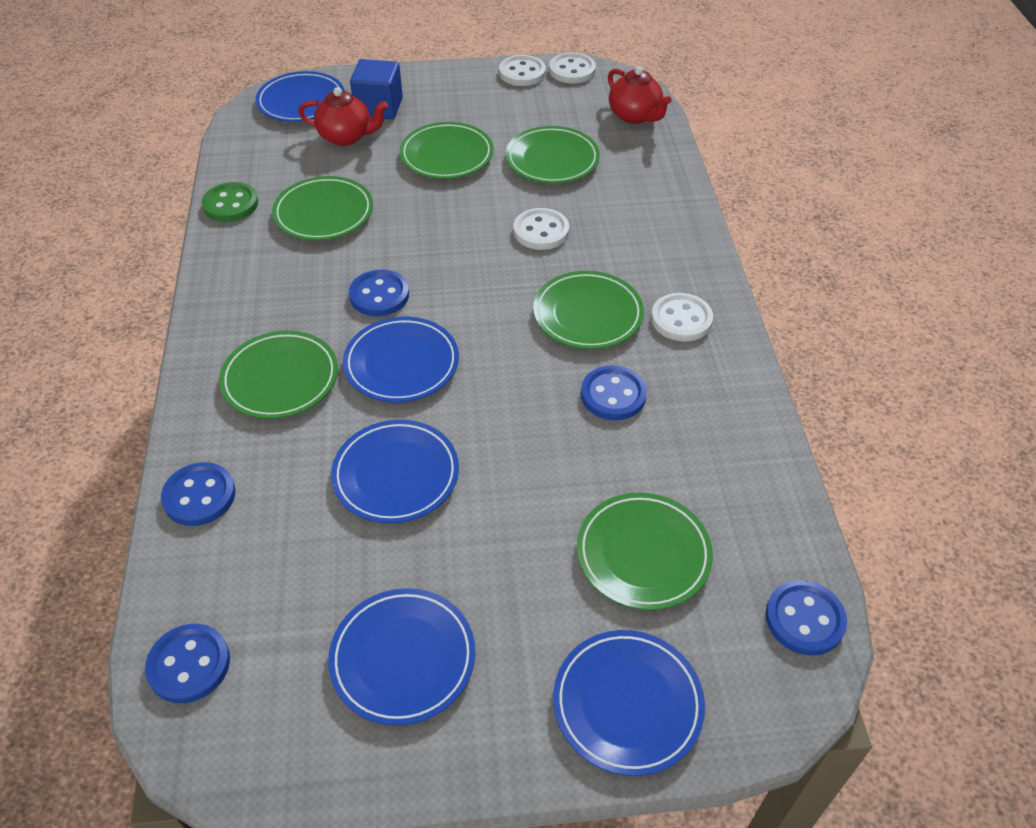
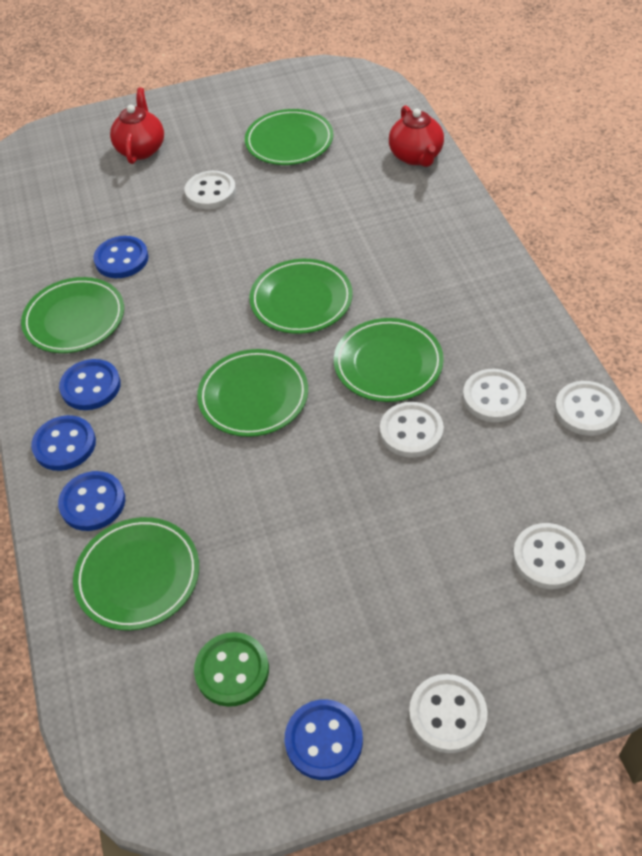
blue cube: 1 -> 0
blue plate: 5 -> 0
white button: 4 -> 6

